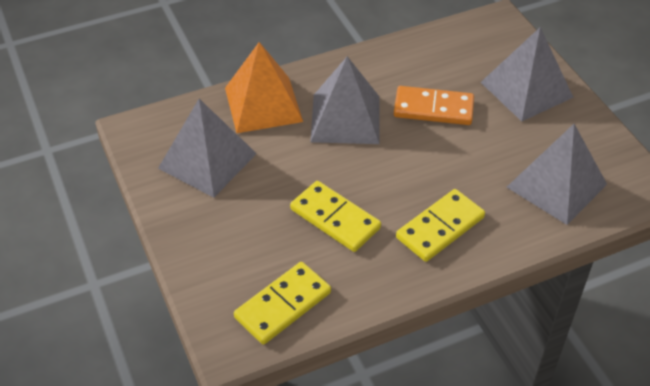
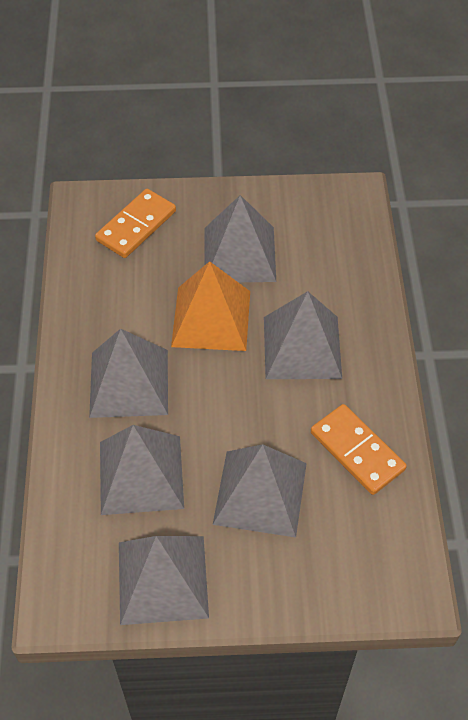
grey pyramid: 4 -> 6
orange domino: 1 -> 2
yellow domino: 3 -> 0

